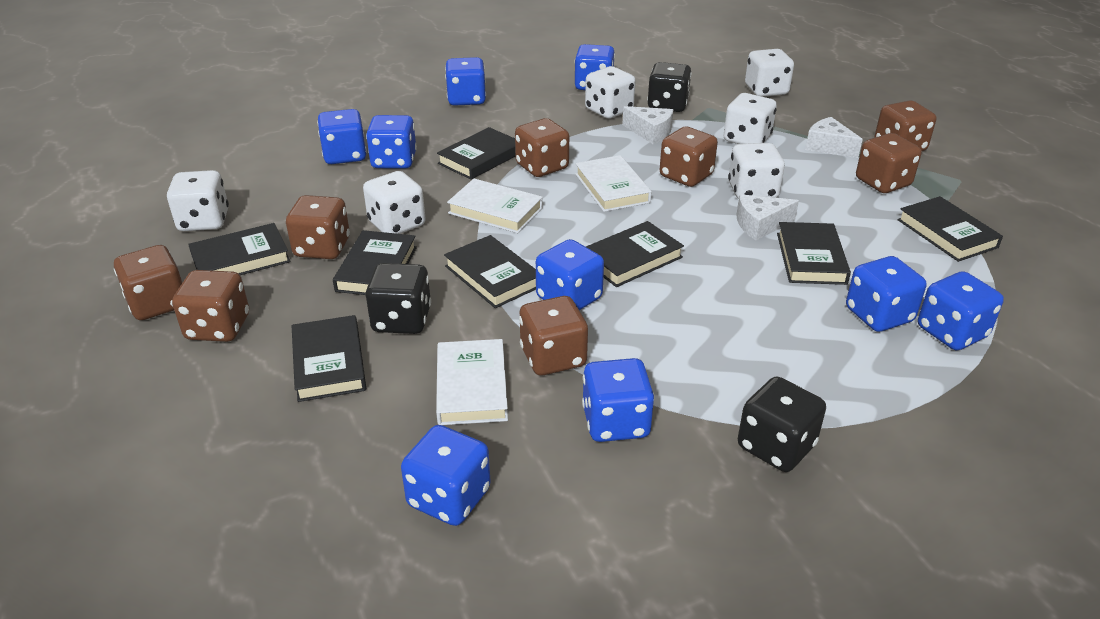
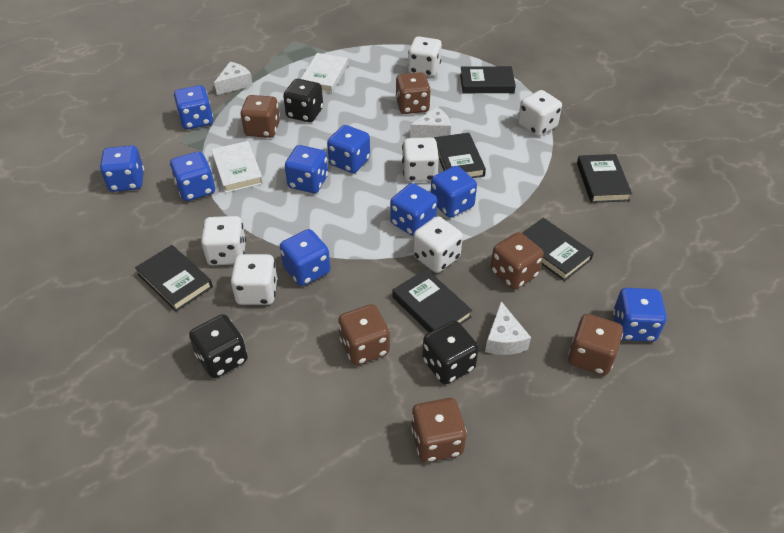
black book: 8 -> 6
brown dice: 8 -> 6
white book: 3 -> 2

